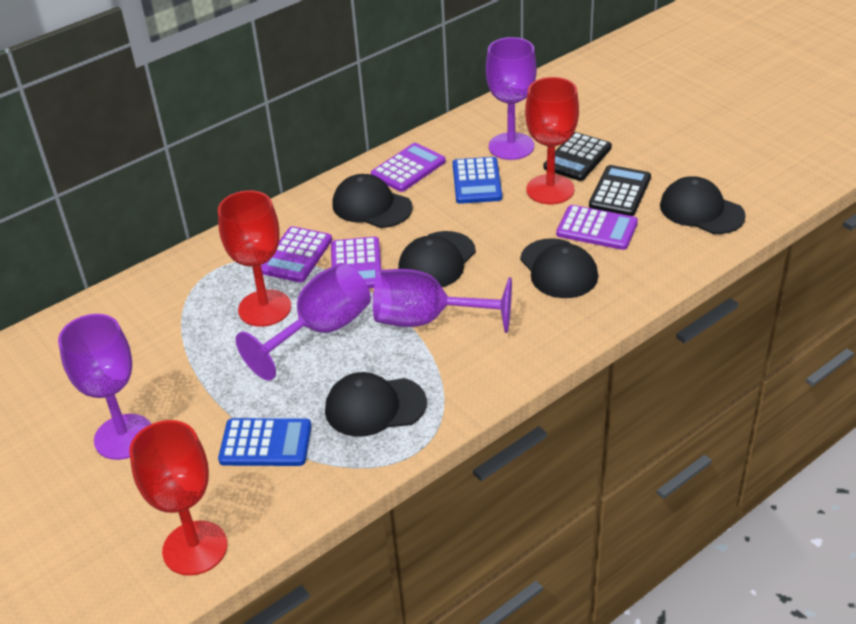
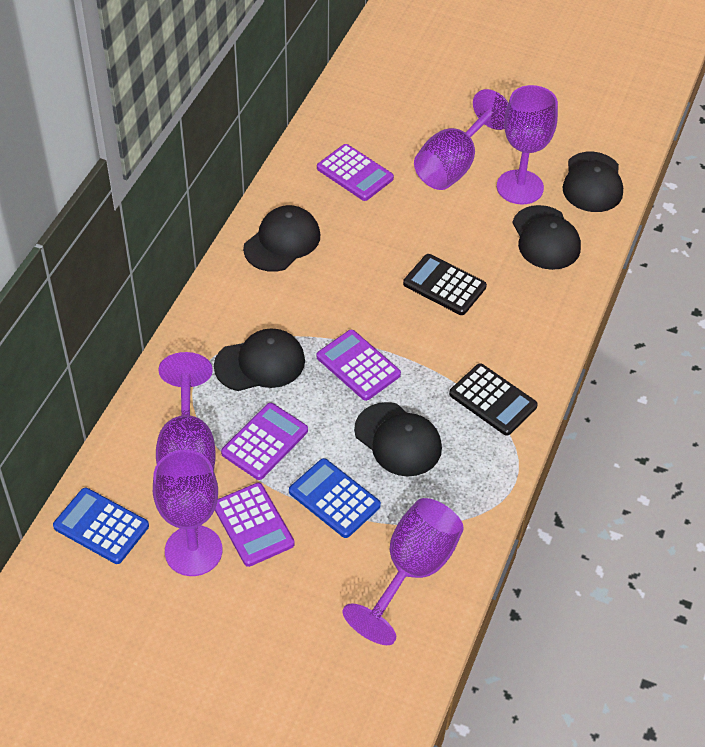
purple goblet: 4 -> 5
red goblet: 3 -> 0

